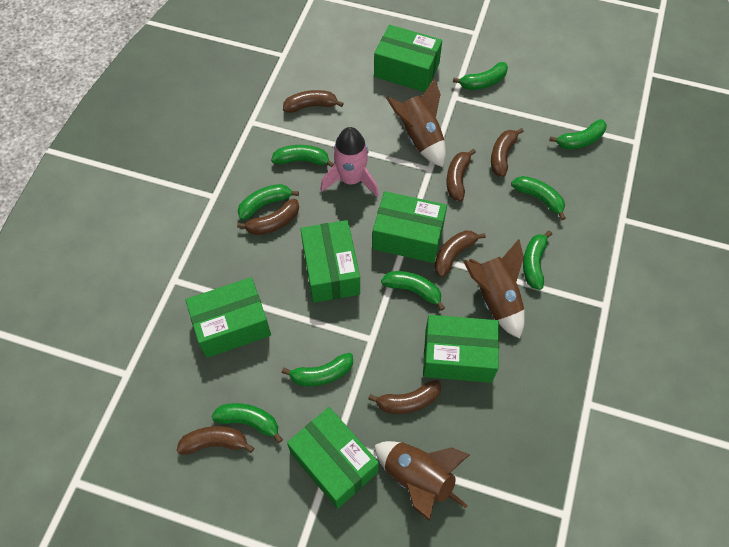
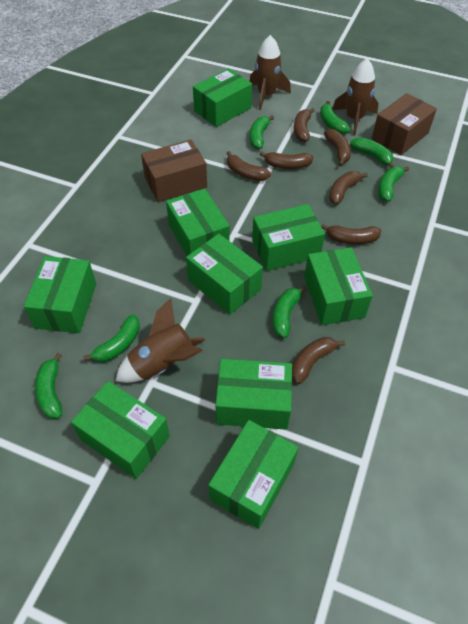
brown box: 0 -> 2
green banana: 9 -> 7
green box: 6 -> 9
pink rocket: 1 -> 0

